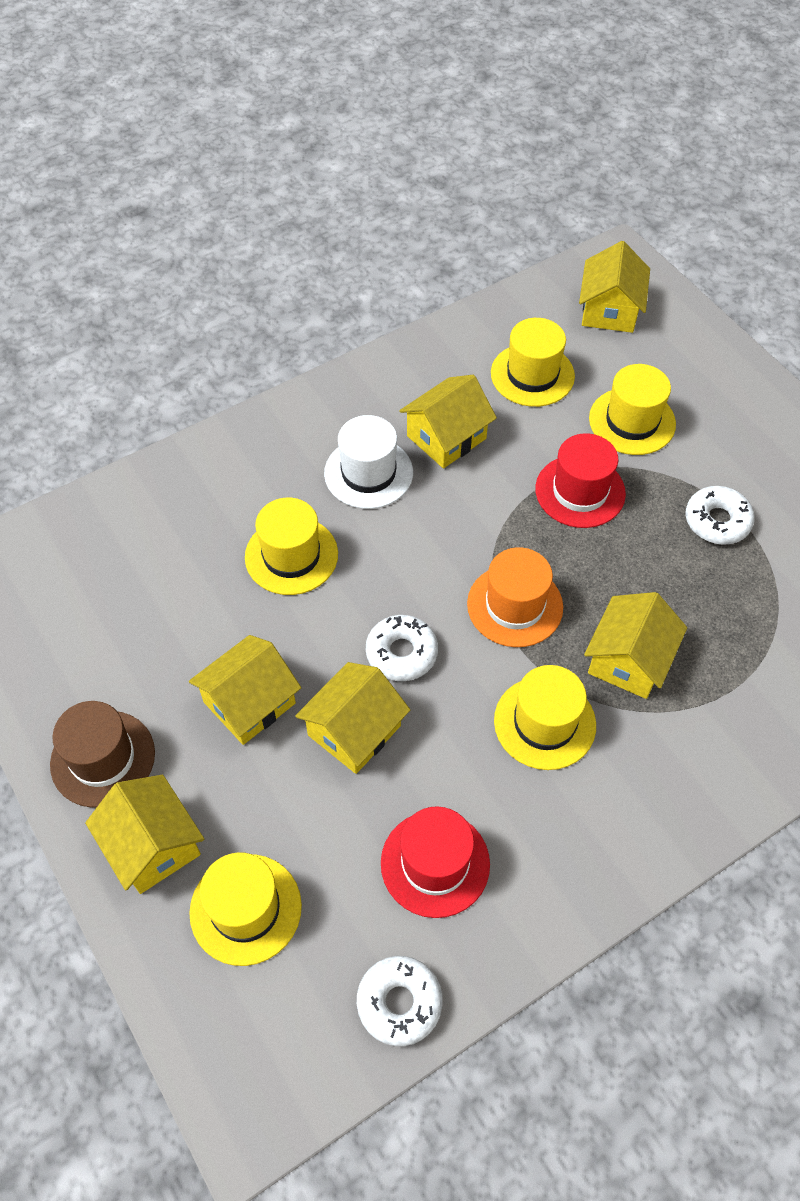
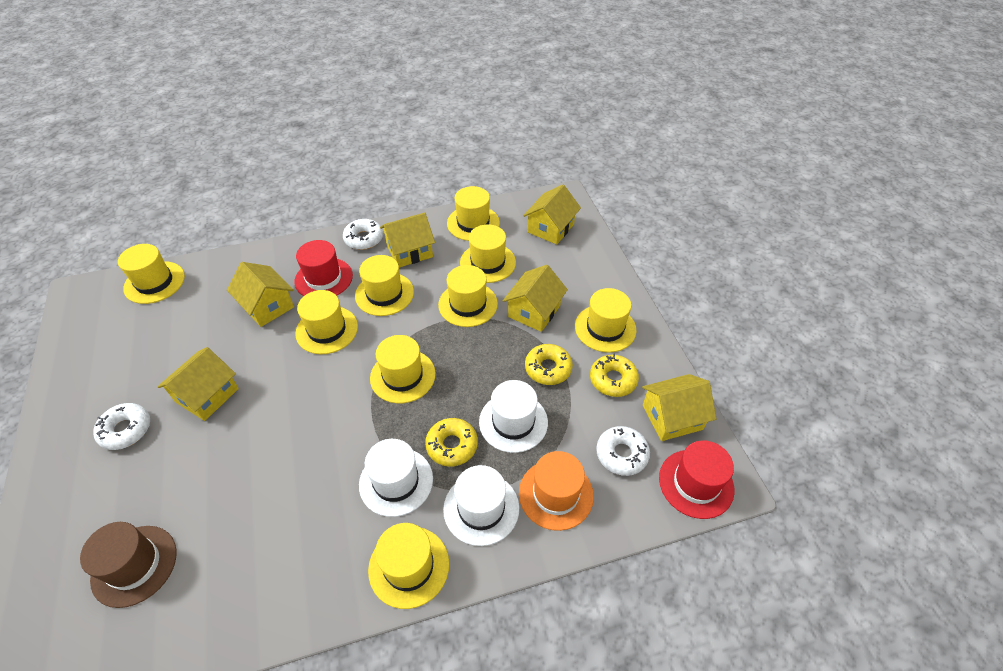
white hat: 1 -> 3
yellow donut: 0 -> 3
yellow hat: 5 -> 9

